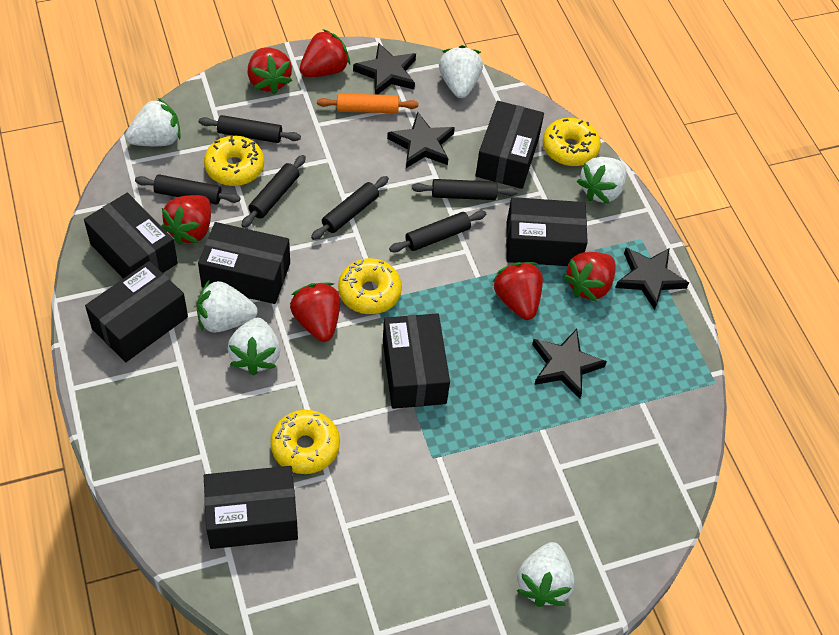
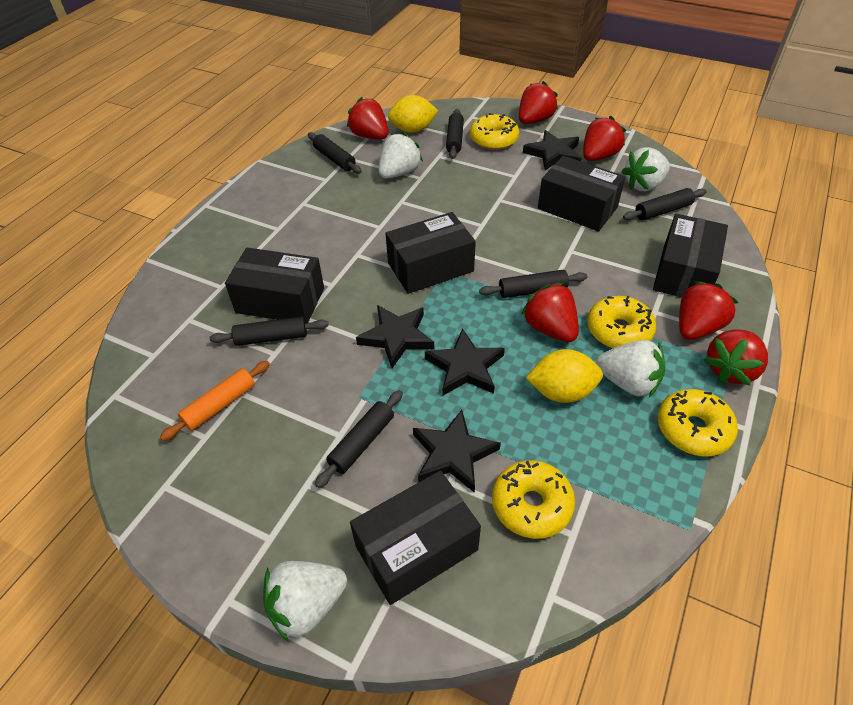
black box: 7 -> 5
white strawberry: 6 -> 4
yellow lemon: 0 -> 2

